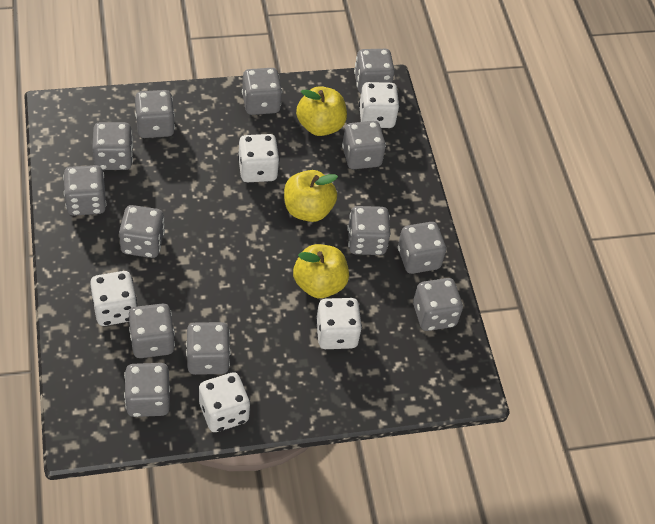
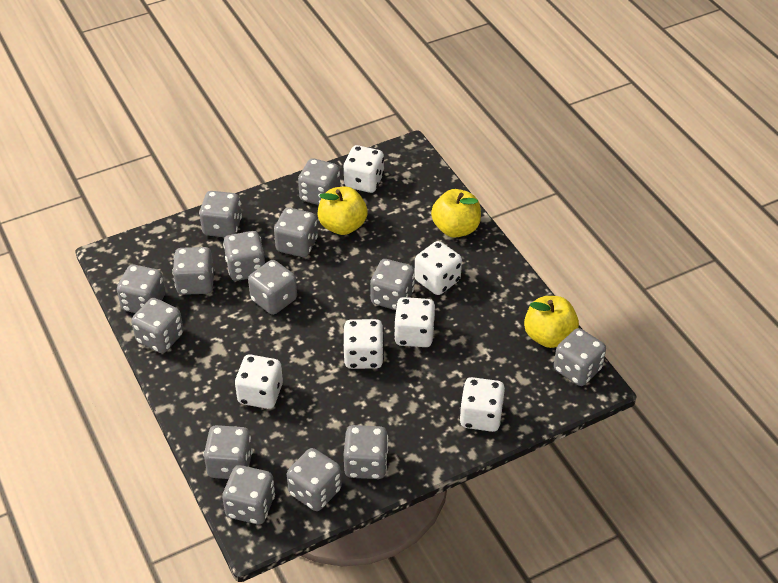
grey dice: 13 -> 14
white dice: 5 -> 6

